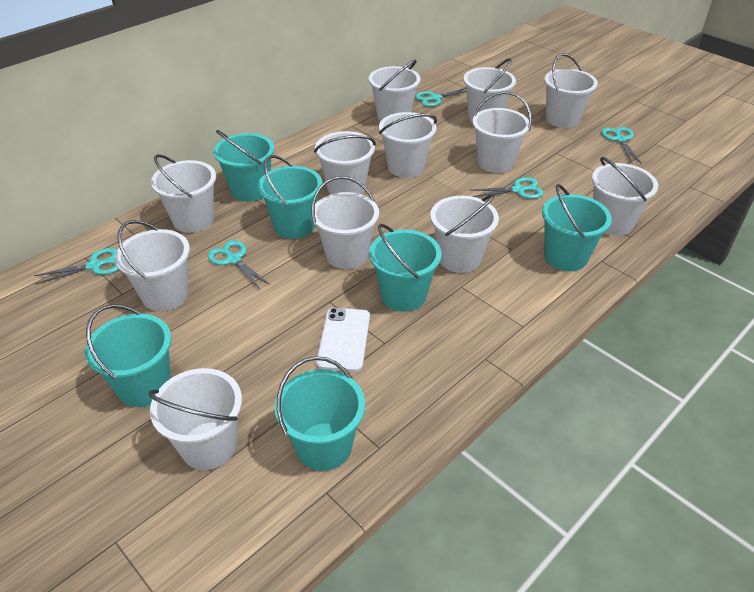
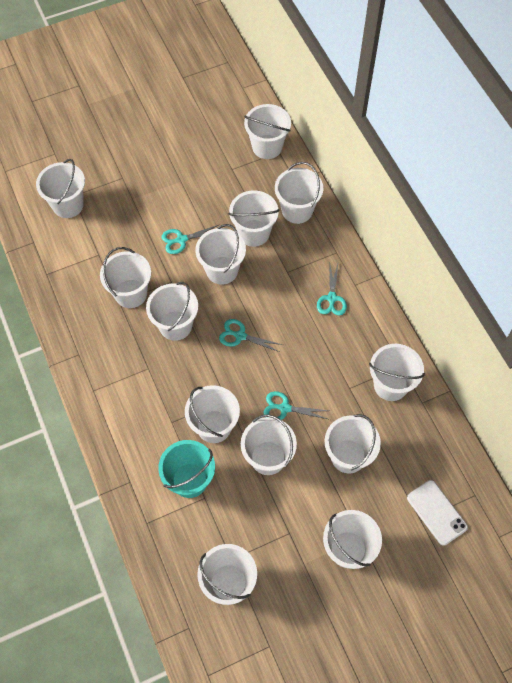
turquoise bucket: 6 -> 1
turquoise scissors: 5 -> 4
white bucket: 12 -> 13

